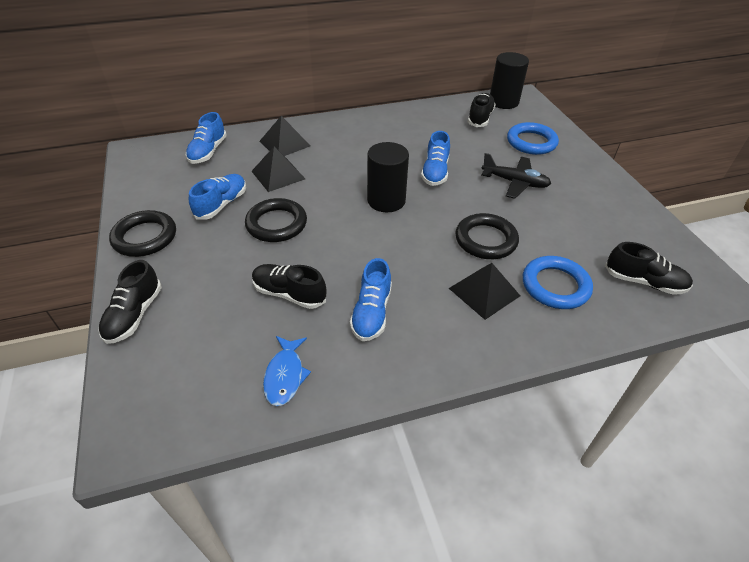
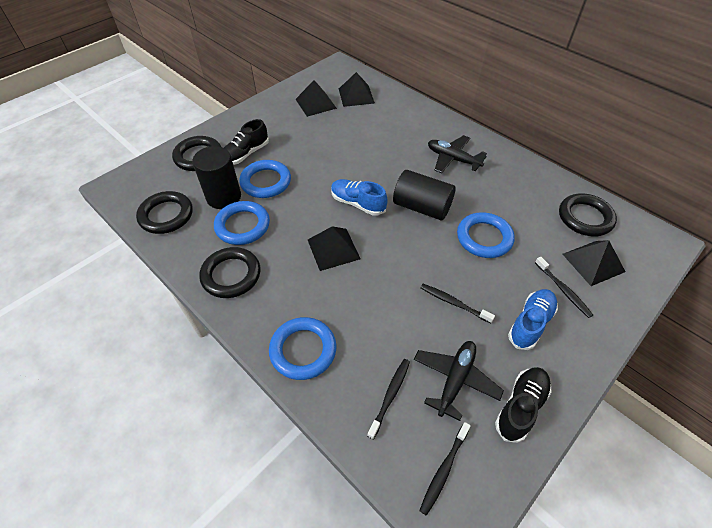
black plane: 1 -> 2
black pyramid: 3 -> 4
black ring: 3 -> 4
black shoe: 4 -> 2
black toothbrush: 0 -> 4
blue fish: 1 -> 0
blue ring: 2 -> 4
blue shoe: 4 -> 2

